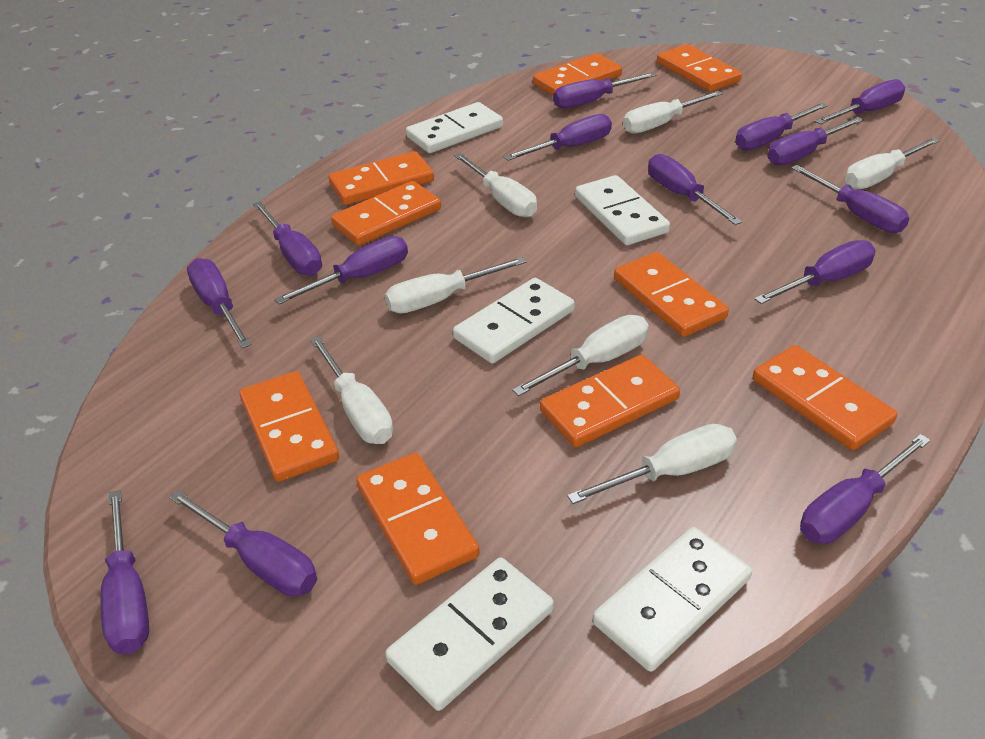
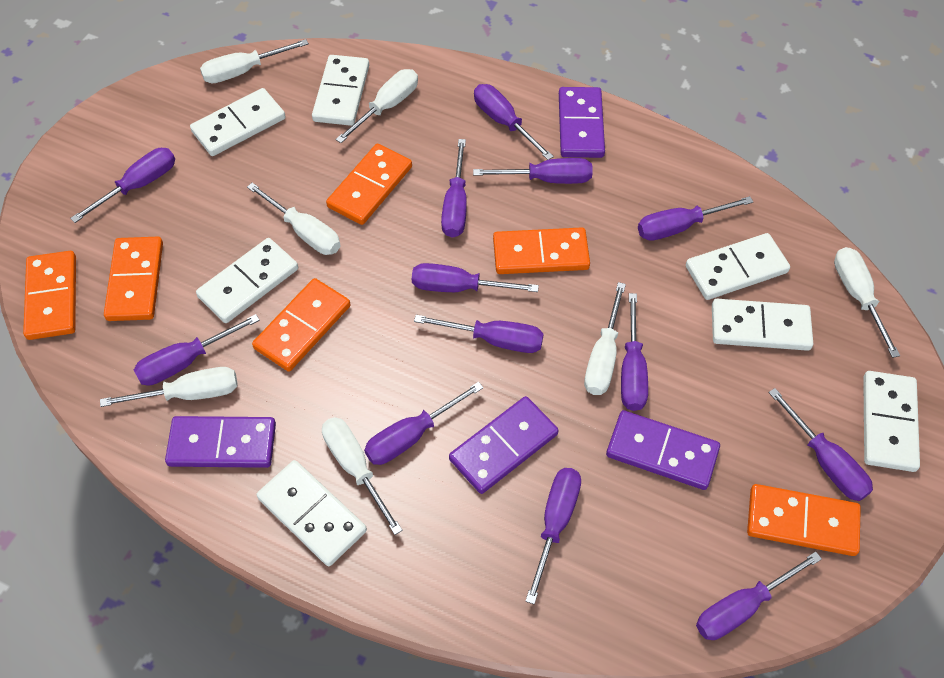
orange domino: 9 -> 6
purple domino: 0 -> 4
purple screwdriver: 14 -> 13
white domino: 5 -> 7

